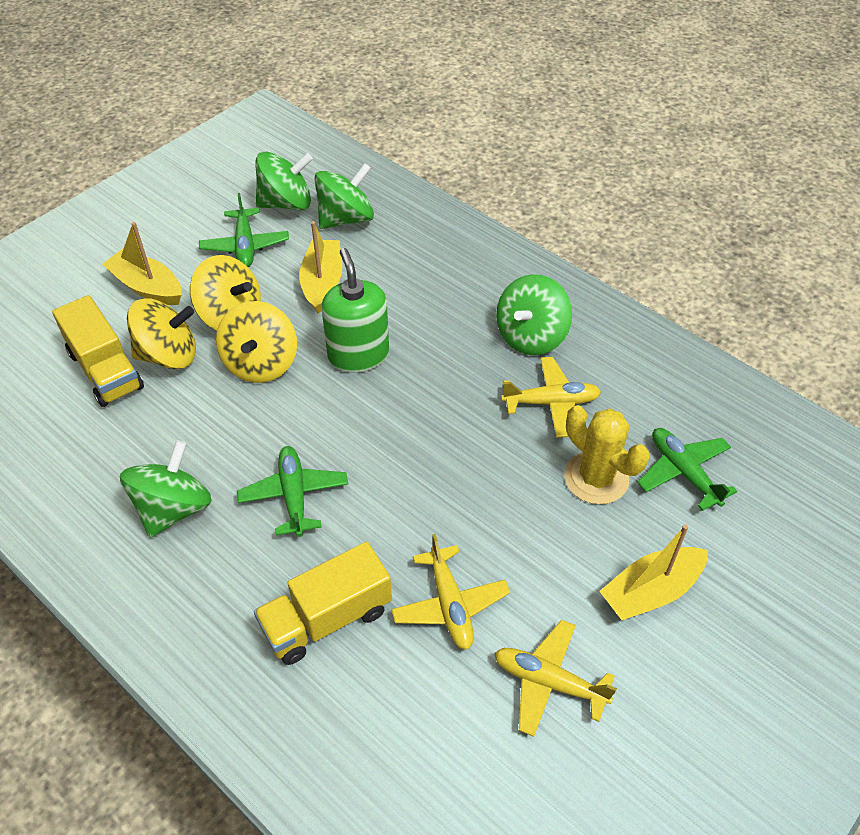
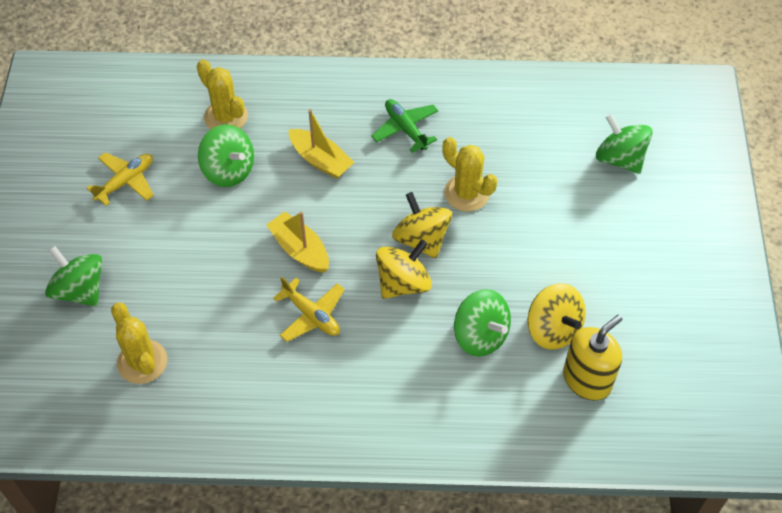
green plane: 3 -> 1
green soap dispenser: 1 -> 0
yellow boat: 3 -> 2
yellow cactus: 1 -> 3
yellow plane: 3 -> 2
yellow soap dispenser: 0 -> 1
yellow truck: 2 -> 0

